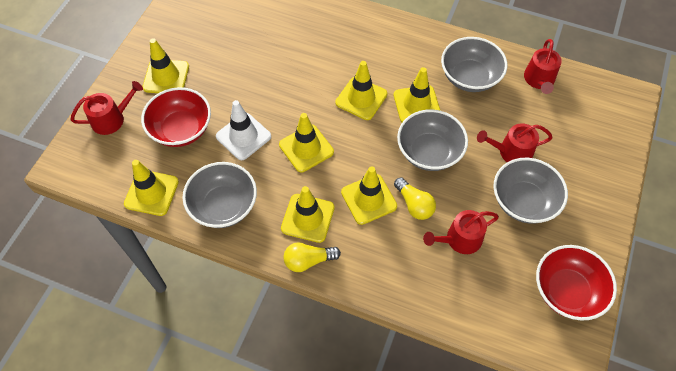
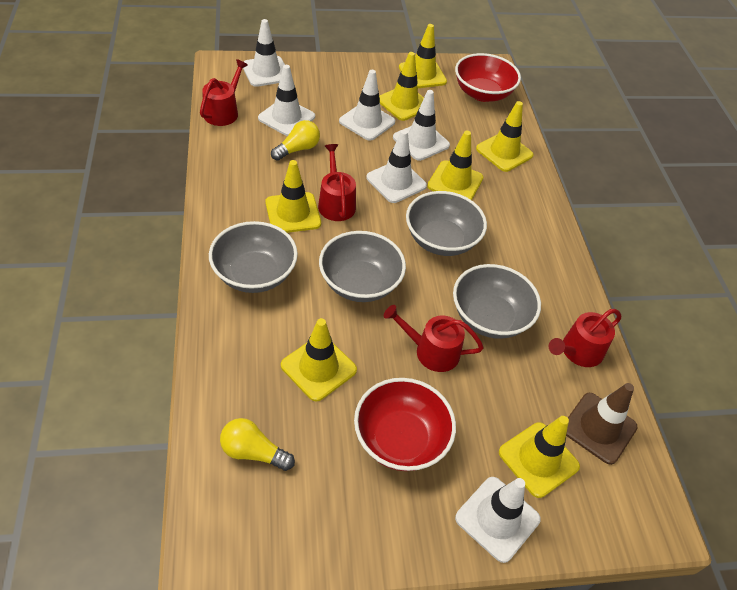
brown traffic cone: 0 -> 1
white traffic cone: 1 -> 6

